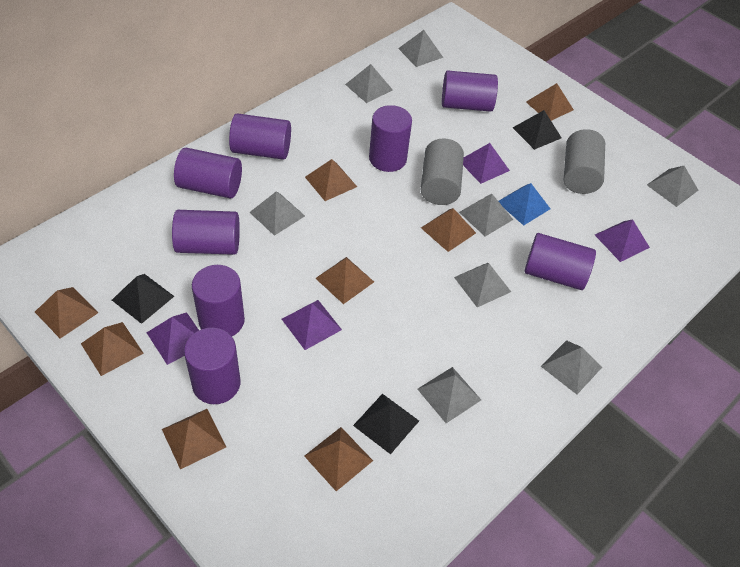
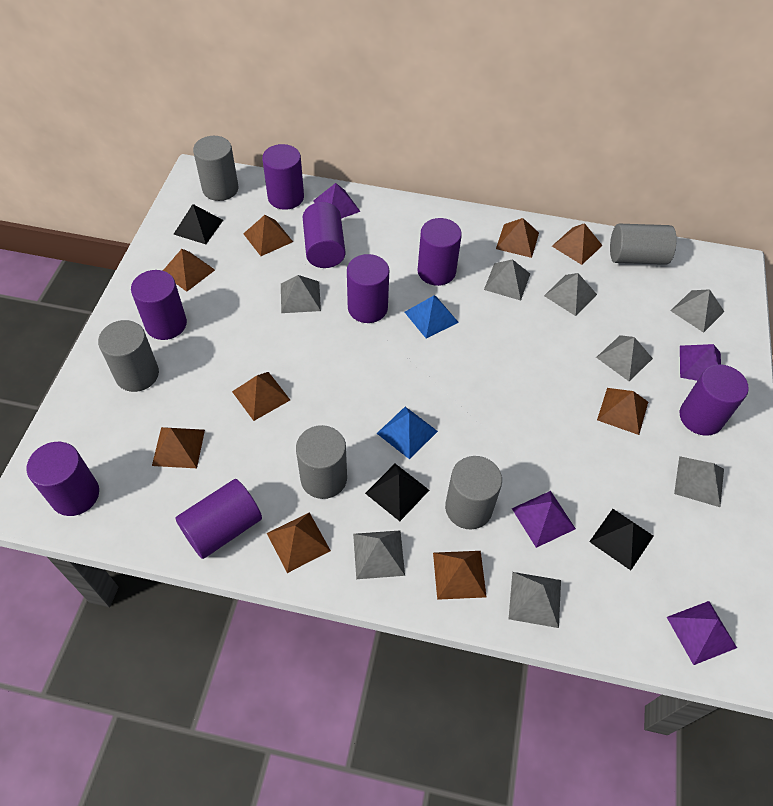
blue pyramid: 1 -> 2
brown pyramid: 8 -> 9
grey cylinder: 2 -> 5

